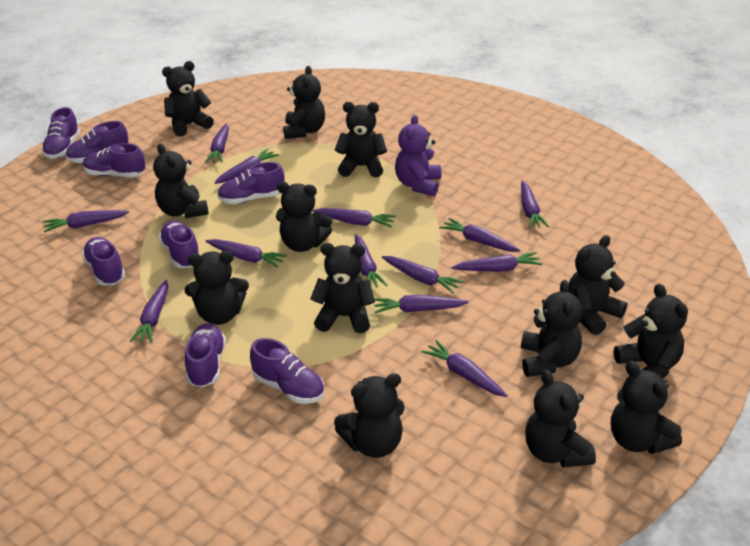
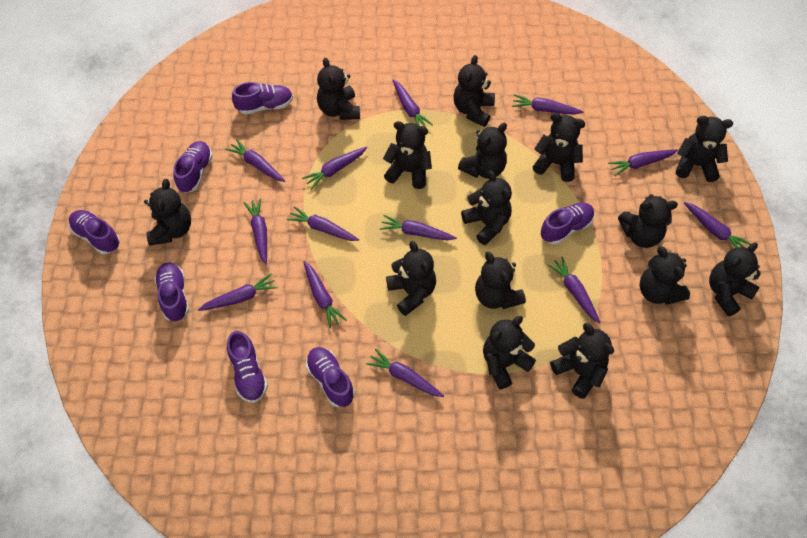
black teddy bear: 13 -> 15
purple shoe: 8 -> 7
purple teddy bear: 1 -> 0

